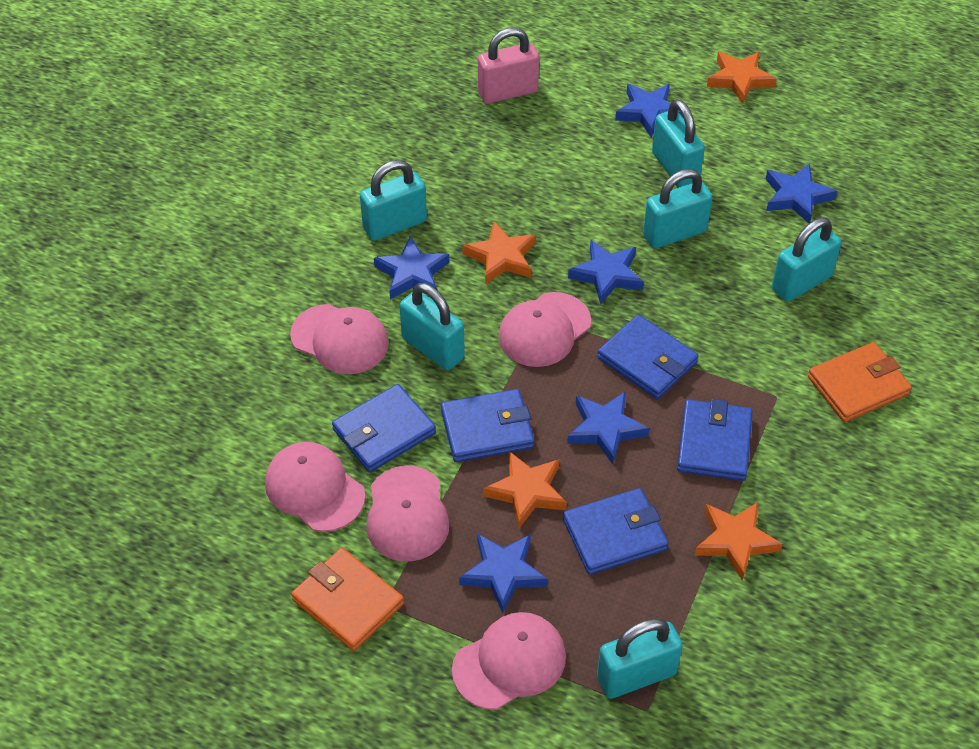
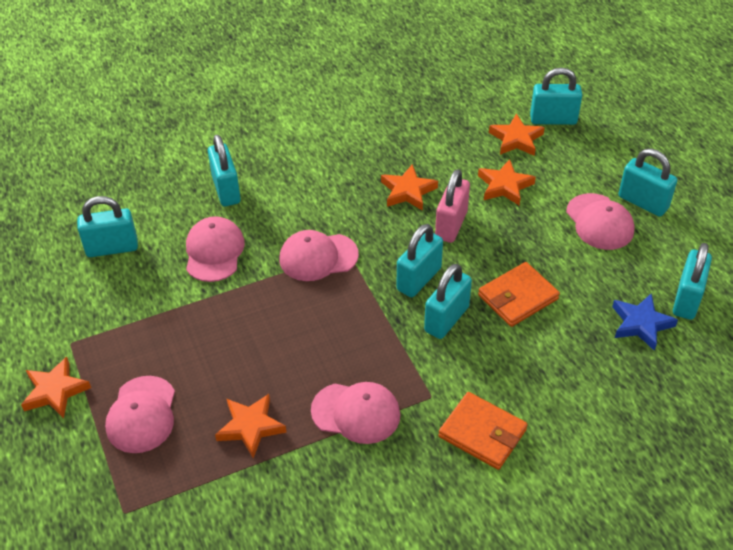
blue star: 6 -> 1
blue wallet: 5 -> 0
orange star: 4 -> 5
turquoise padlock: 6 -> 7

